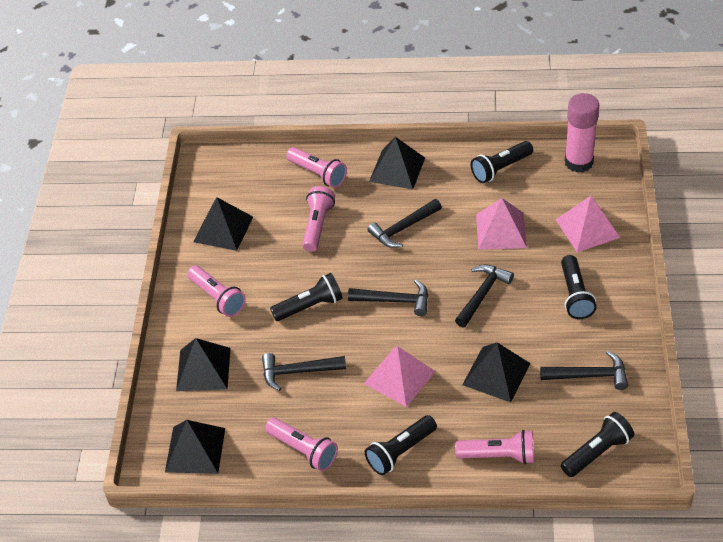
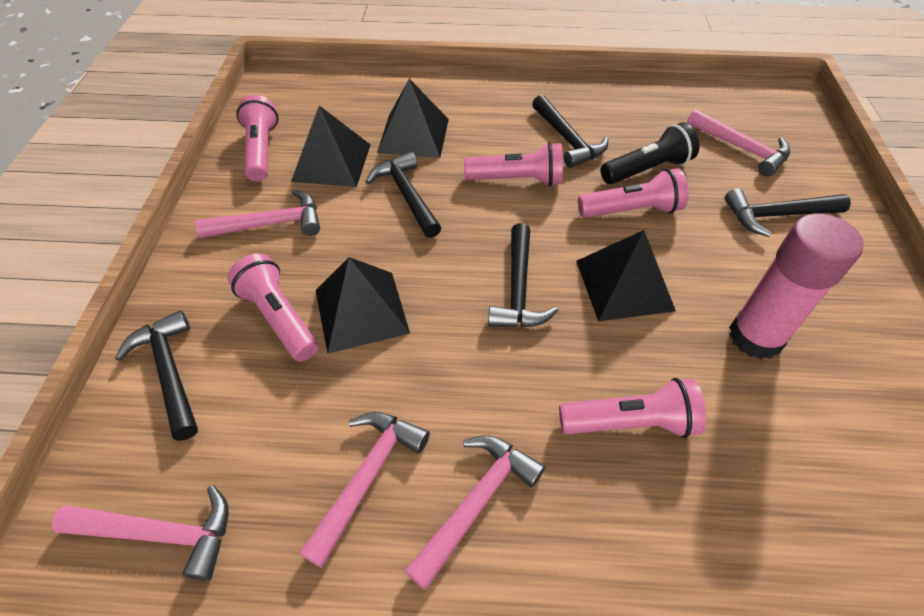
black flashlight: 5 -> 1
black pyramid: 5 -> 4
pink hammer: 0 -> 5
pink pyramid: 3 -> 0

